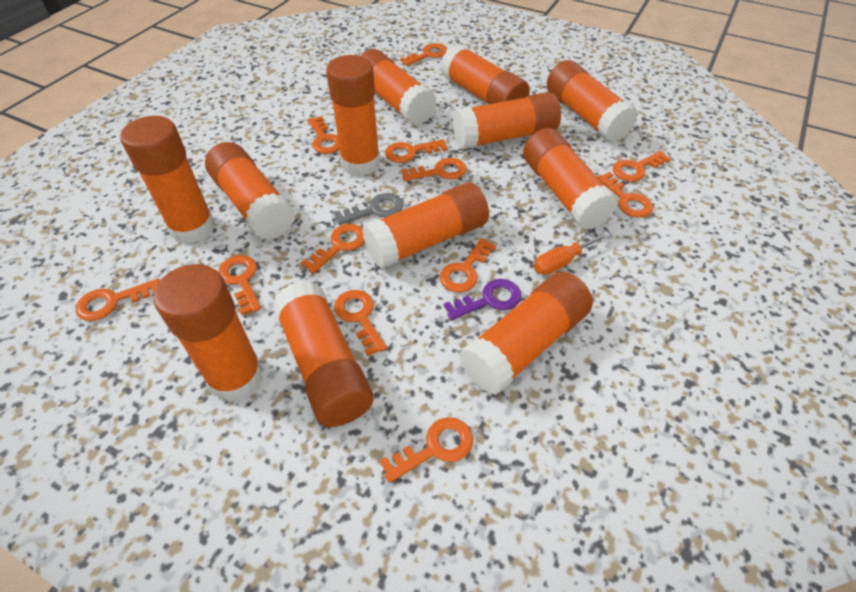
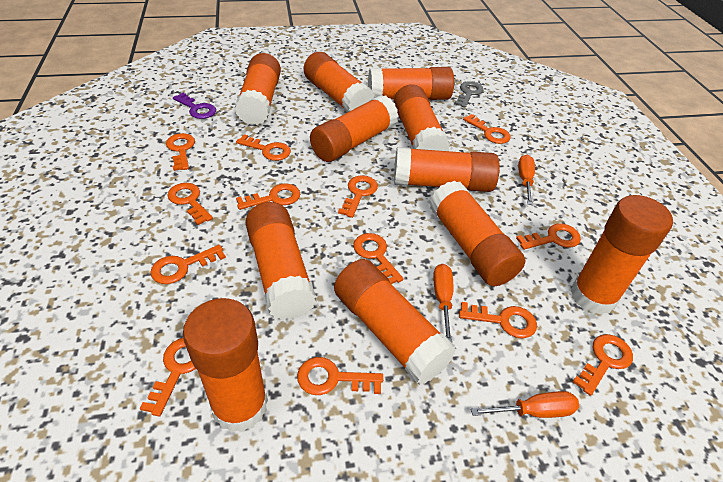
orange glue stick: 12 -> 11
orange key: 12 -> 13
orange screwdriver: 1 -> 3

